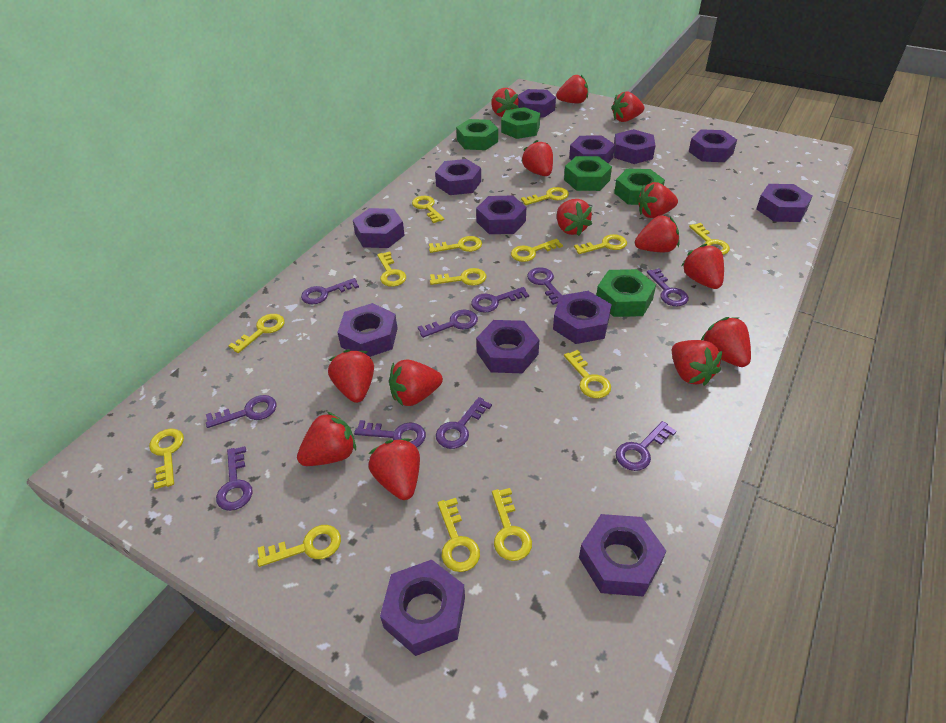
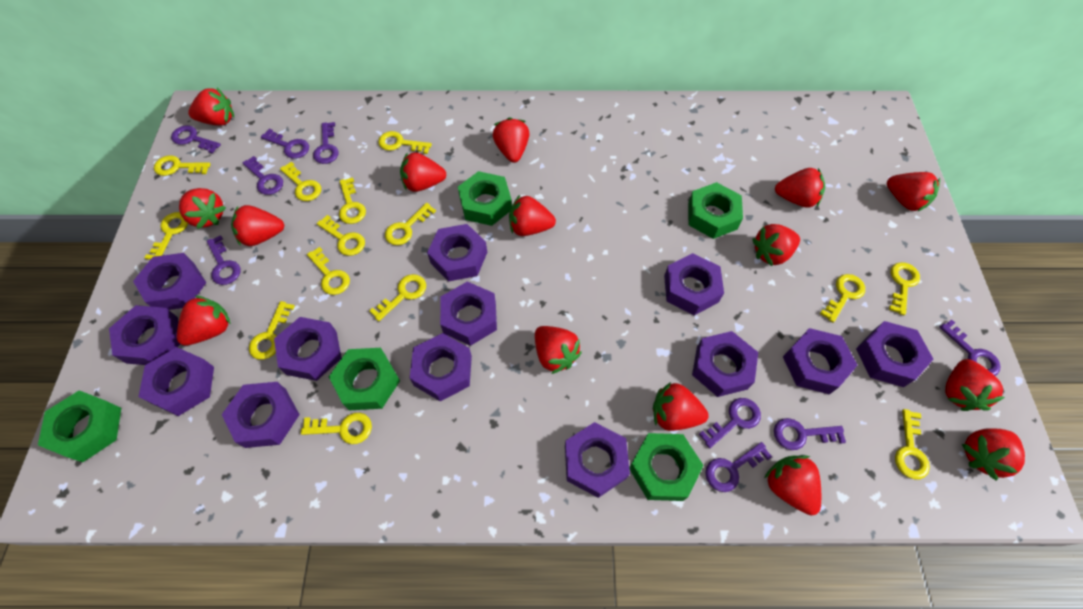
purple key: 10 -> 9
red strawberry: 14 -> 15

